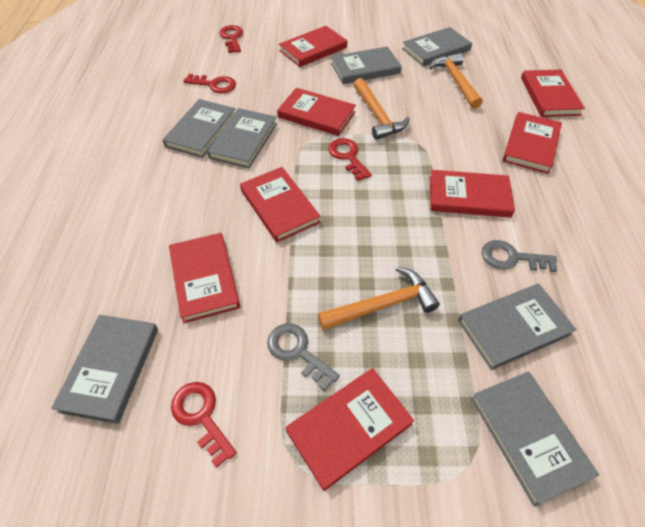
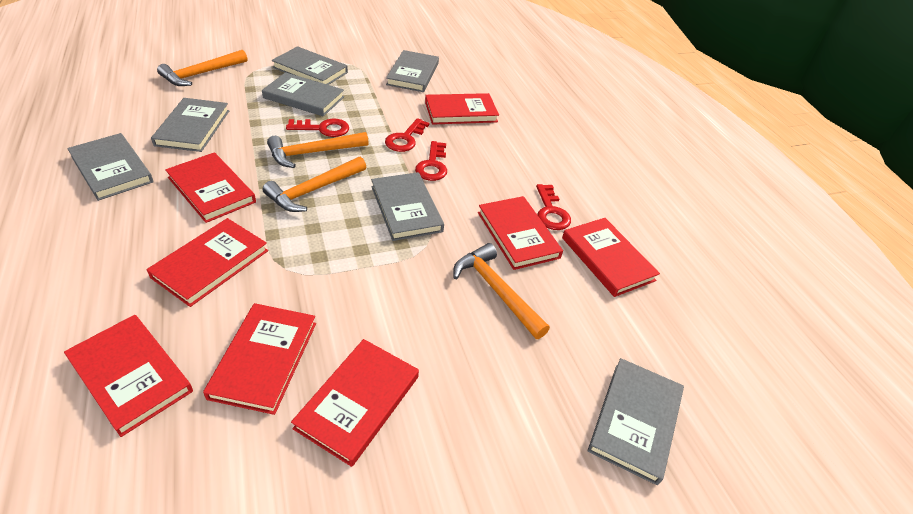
grey key: 2 -> 0
orange hammer: 3 -> 4

